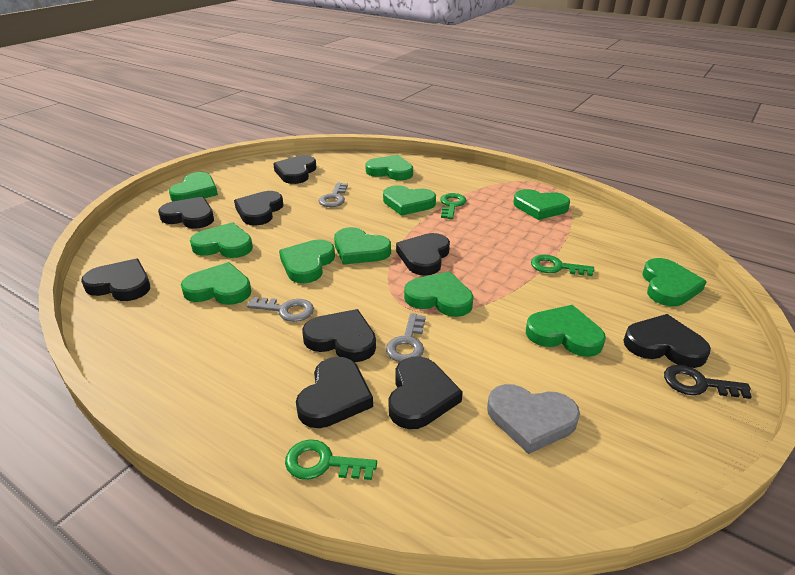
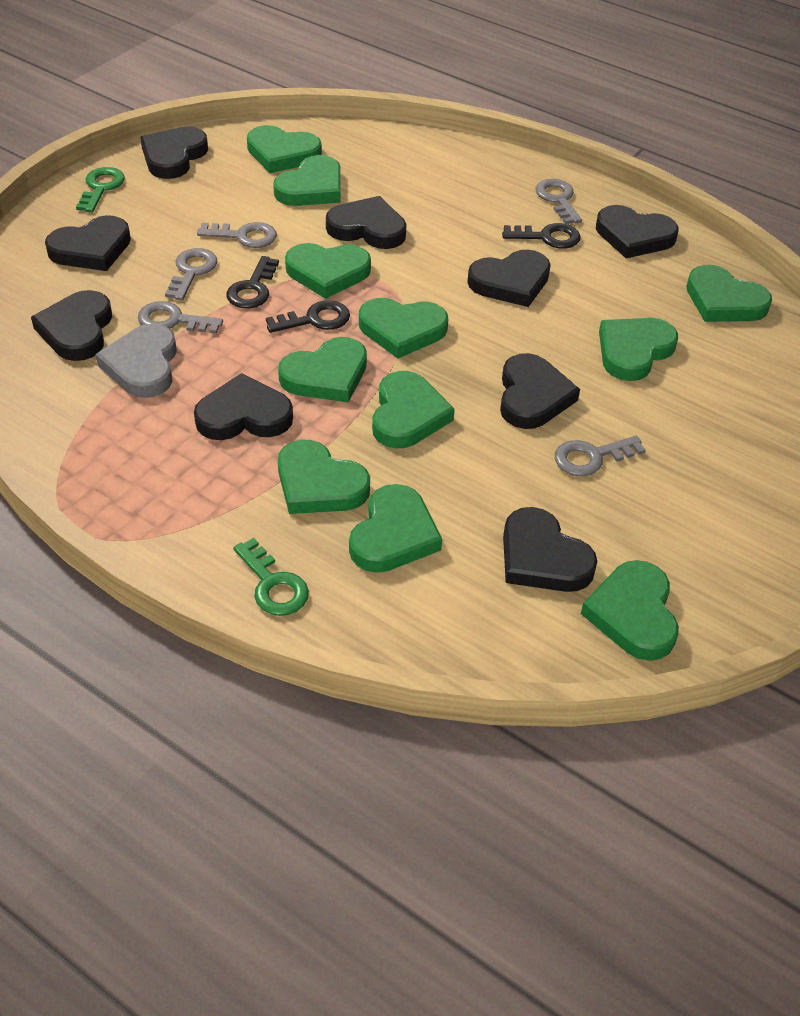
black key: 1 -> 3
green key: 3 -> 2
grey key: 3 -> 5

